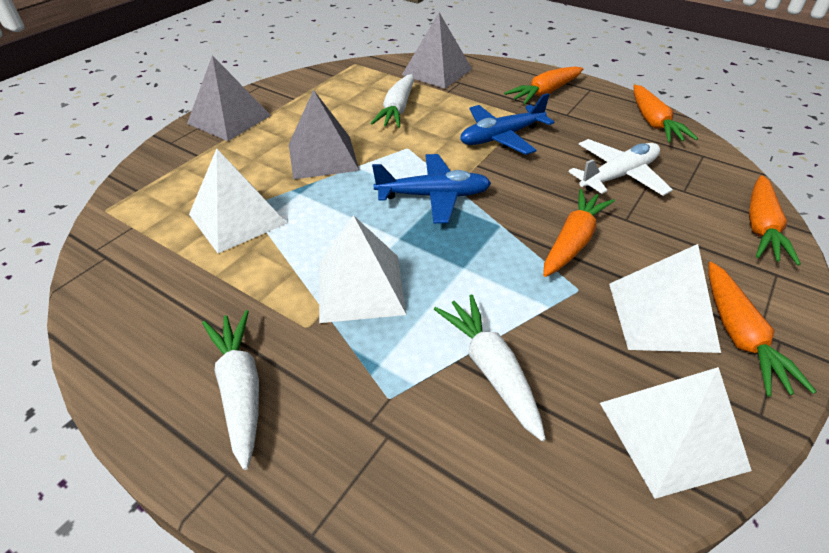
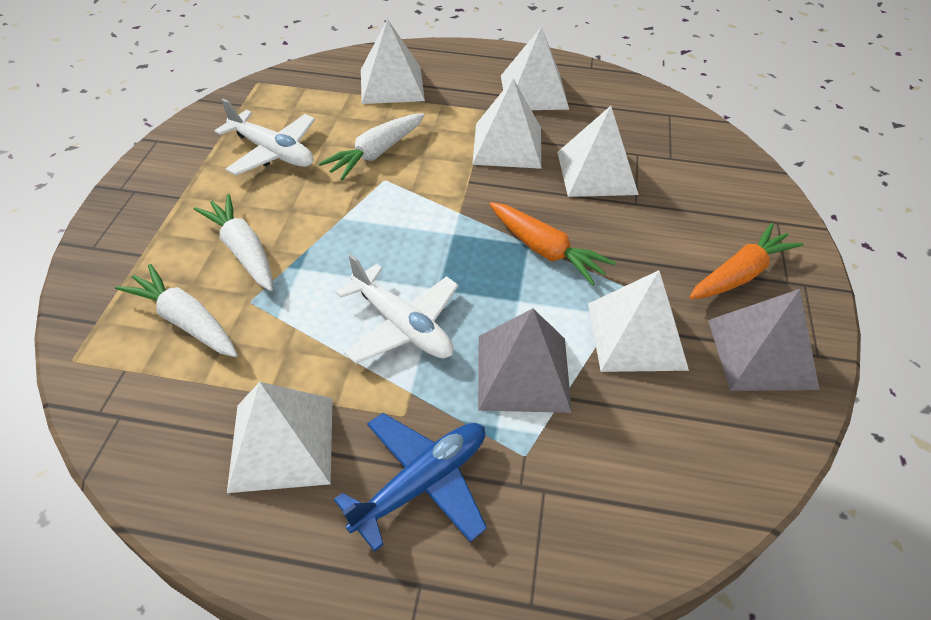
blue plane: 2 -> 1
grey pyramid: 3 -> 2
orange carrot: 5 -> 2
white plane: 1 -> 2
white pyramid: 4 -> 6

